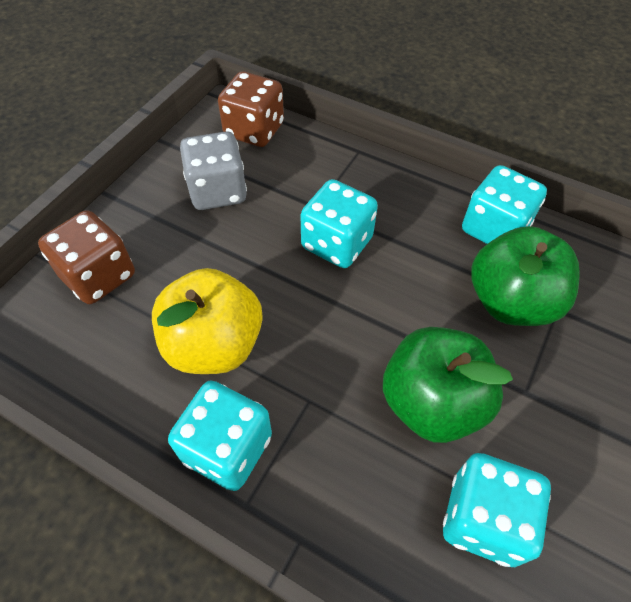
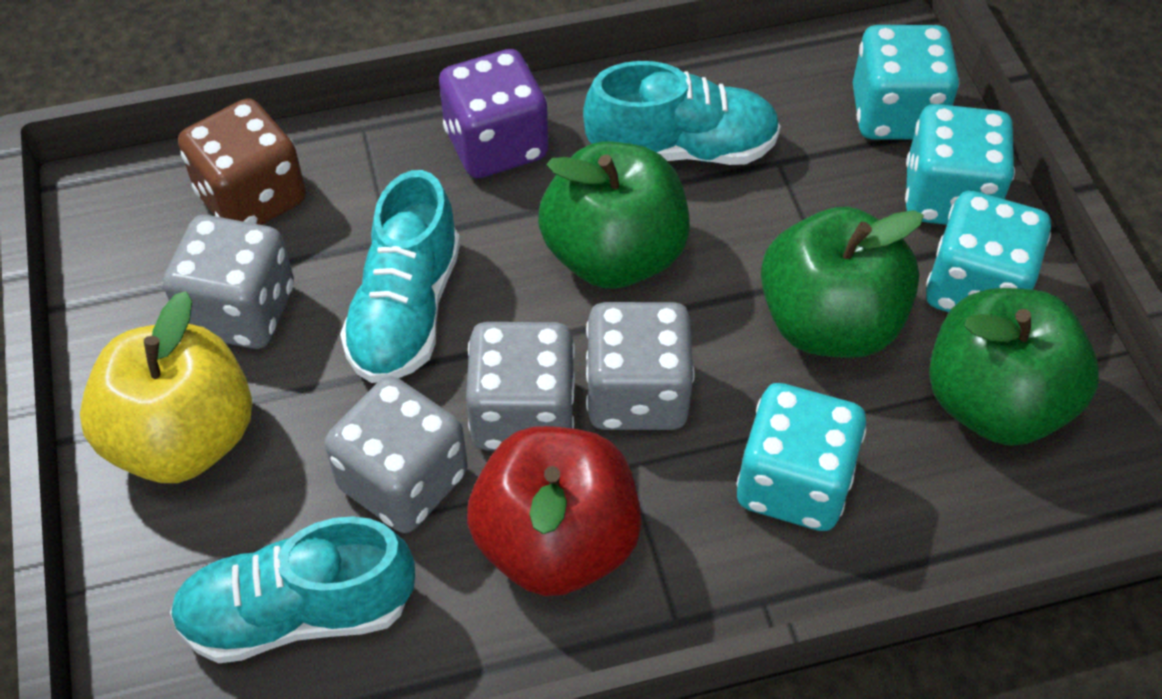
brown dice: 2 -> 1
green apple: 2 -> 3
grey dice: 1 -> 4
purple dice: 0 -> 1
red apple: 0 -> 1
turquoise shoe: 0 -> 3

